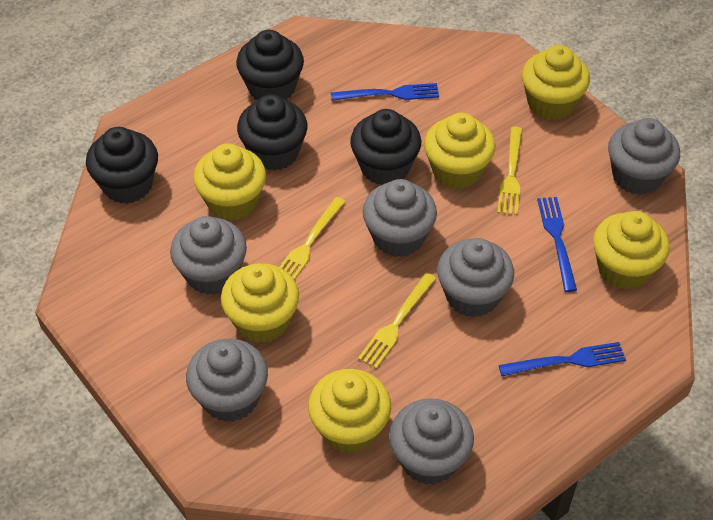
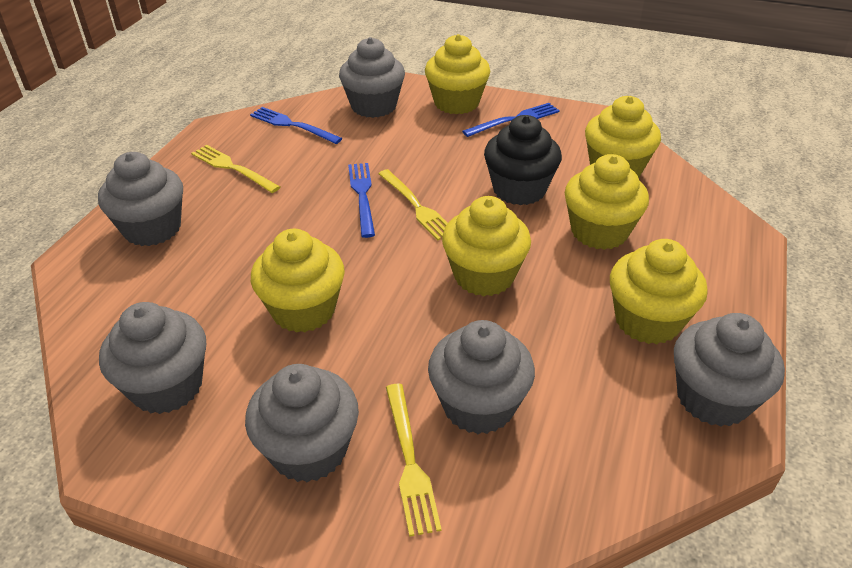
black cupcake: 4 -> 1

